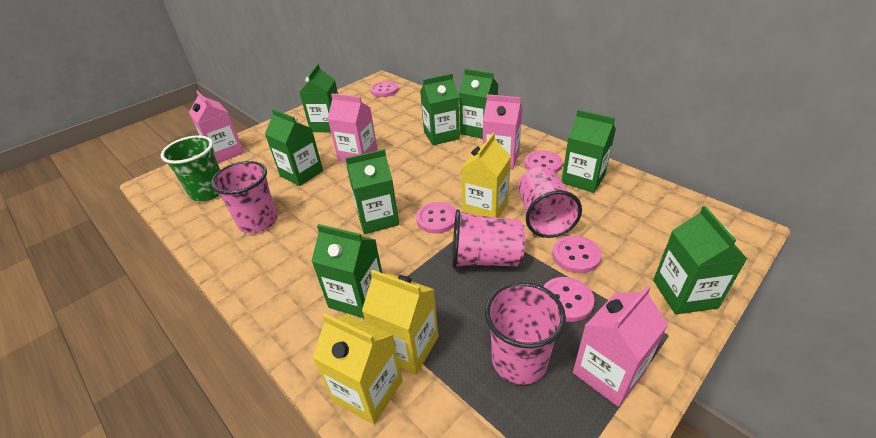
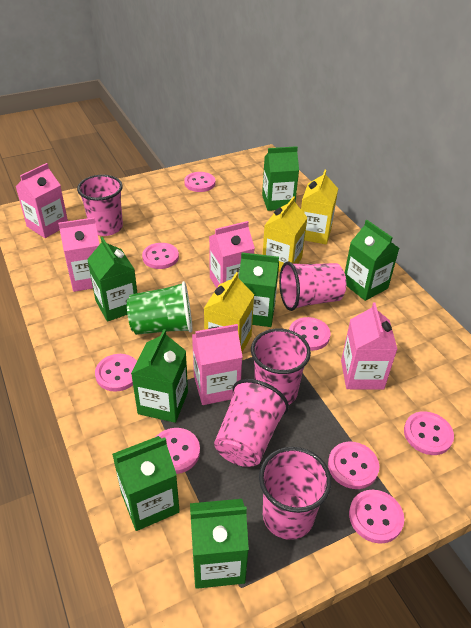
green carton: 8 -> 7
pink button: 5 -> 8
pink carton: 4 -> 5
pink cup: 4 -> 5

